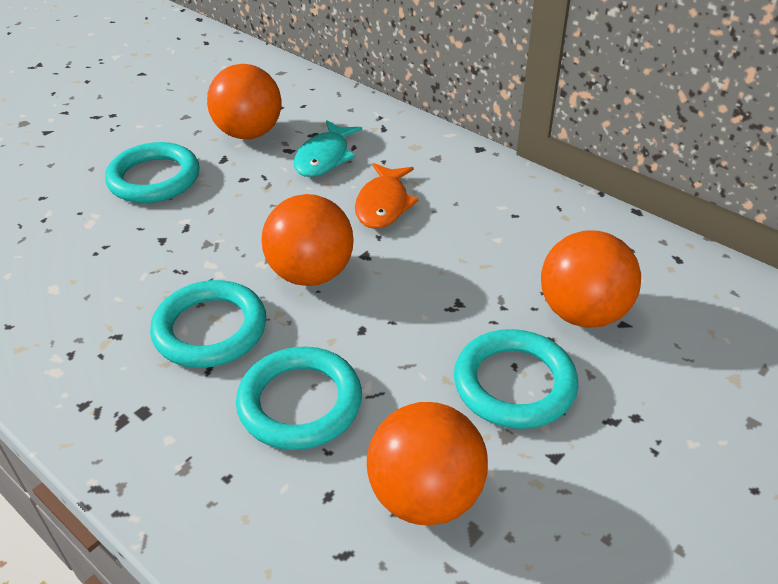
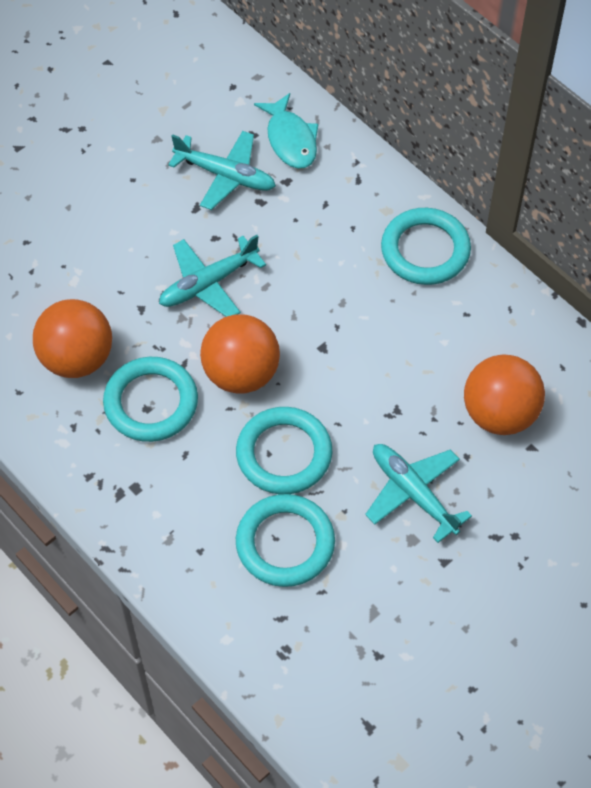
orange ball: 4 -> 3
orange fish: 1 -> 0
turquoise plane: 0 -> 3

